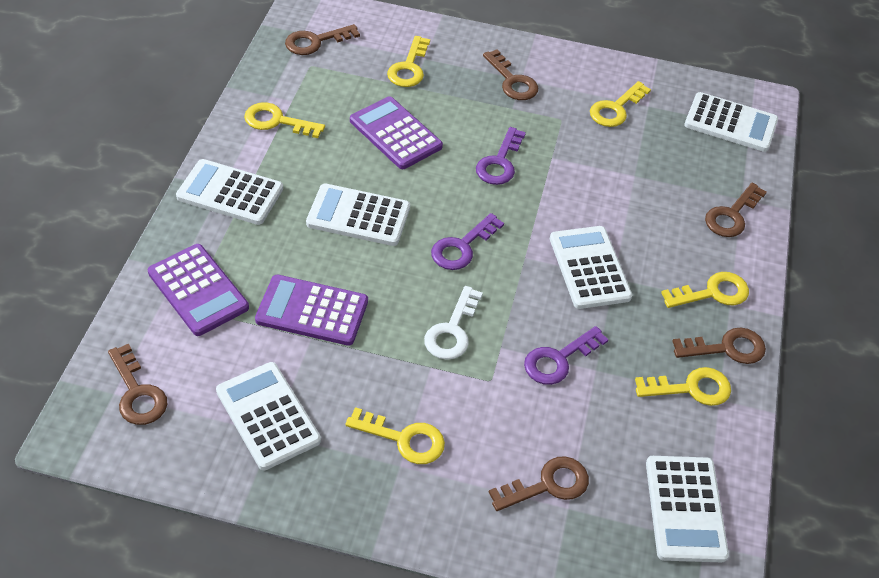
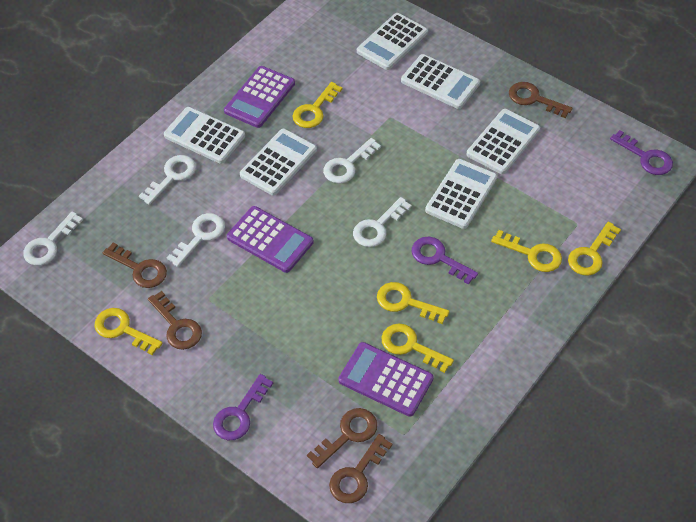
brown key: 6 -> 5
white key: 1 -> 5

